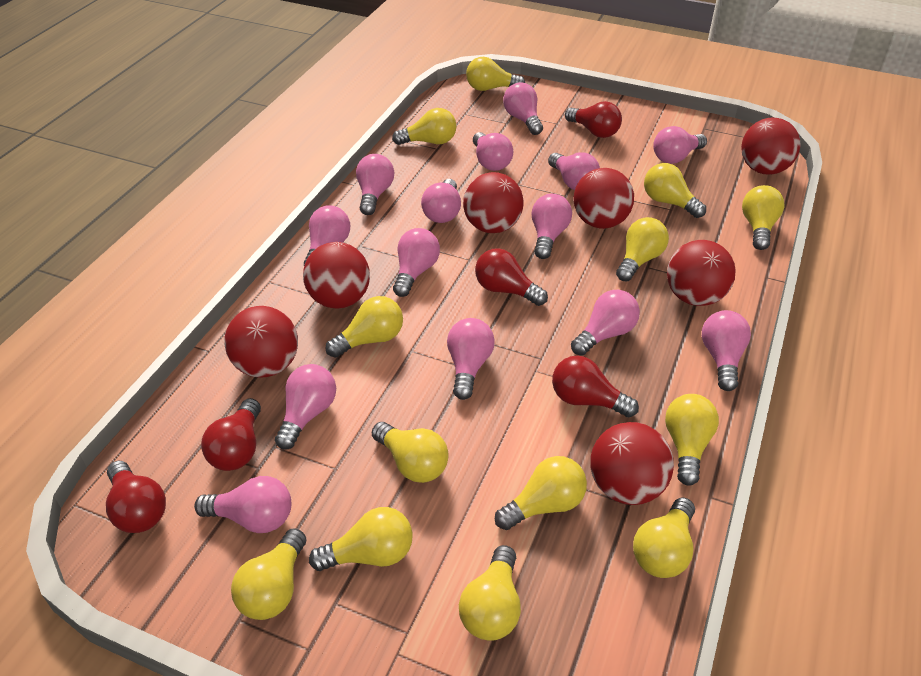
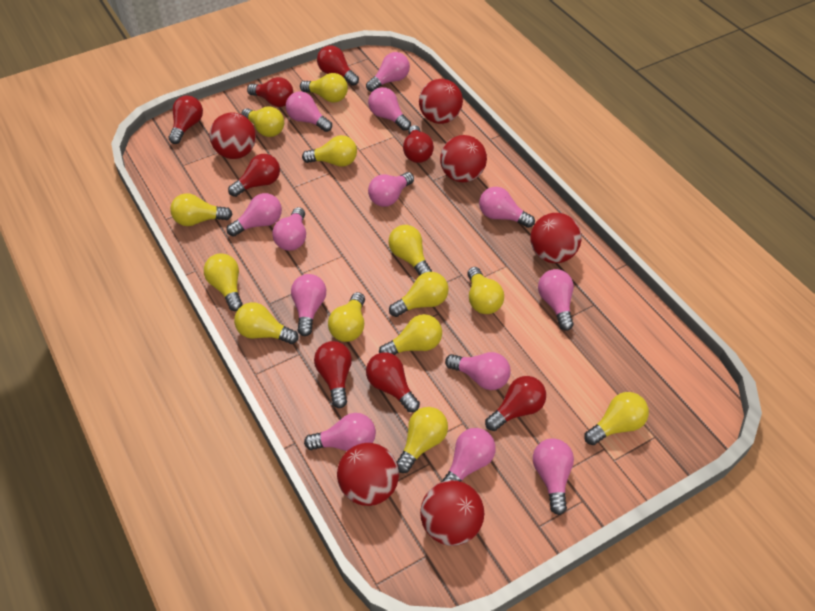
pink light bulb: 14 -> 13
red ball: 7 -> 6
red light bulb: 5 -> 8

